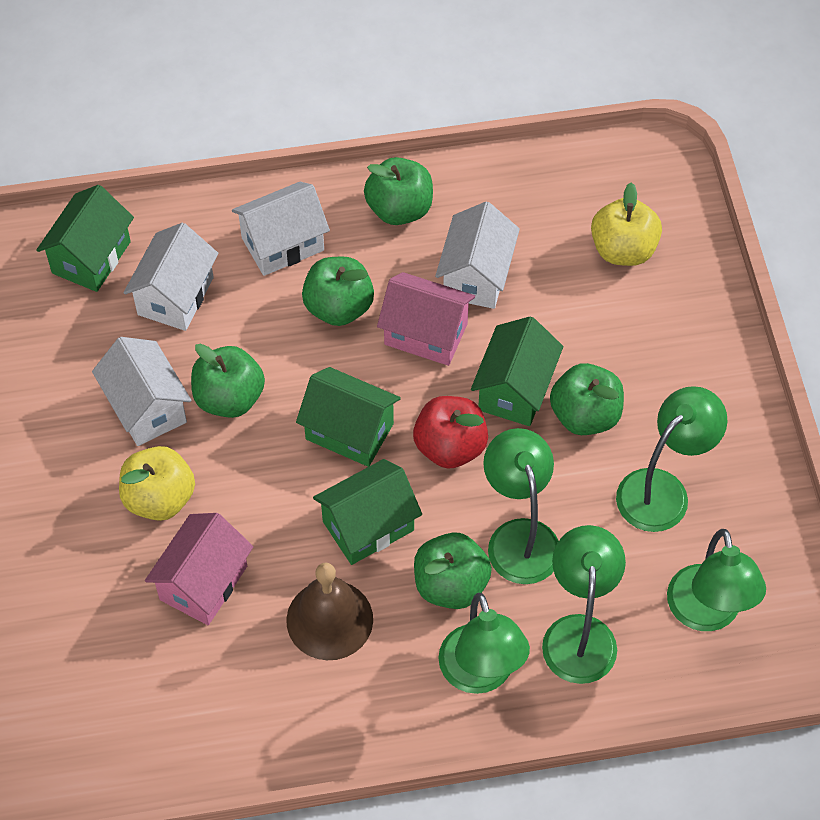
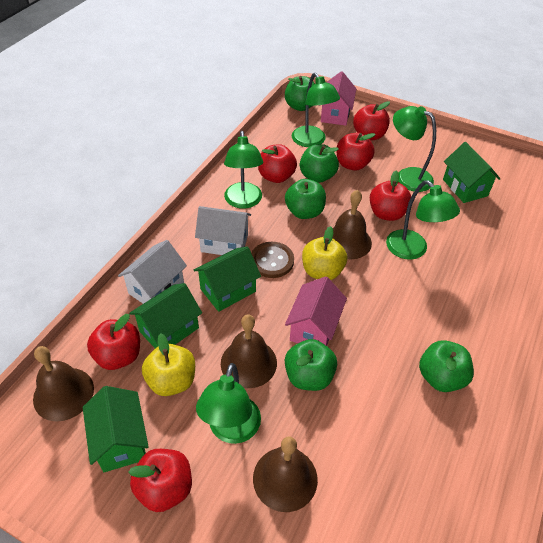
brown bell: 1 -> 4
brown button: 0 -> 1
red apple: 1 -> 6
white house: 4 -> 2

